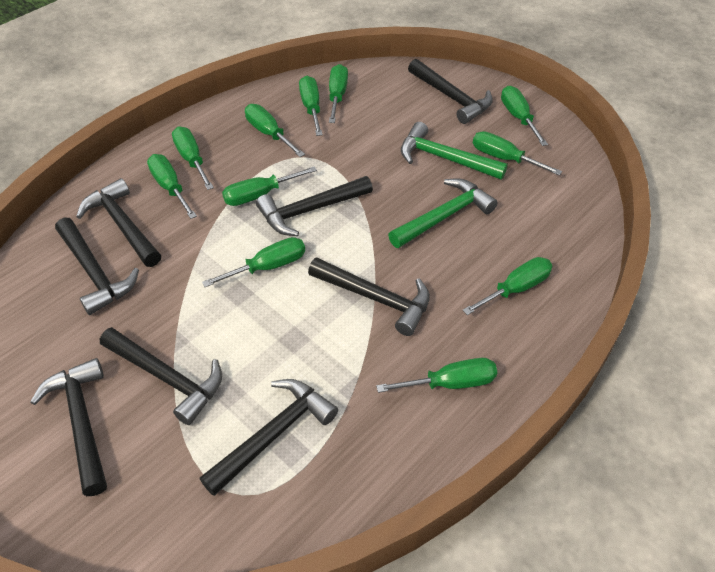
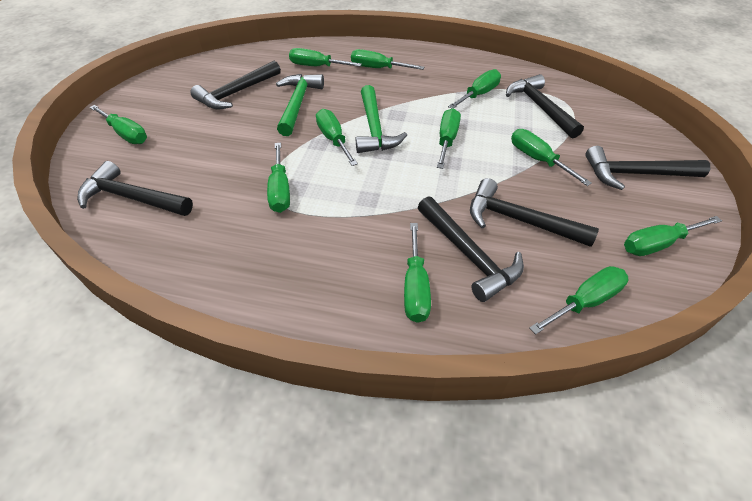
black hammer: 8 -> 6

